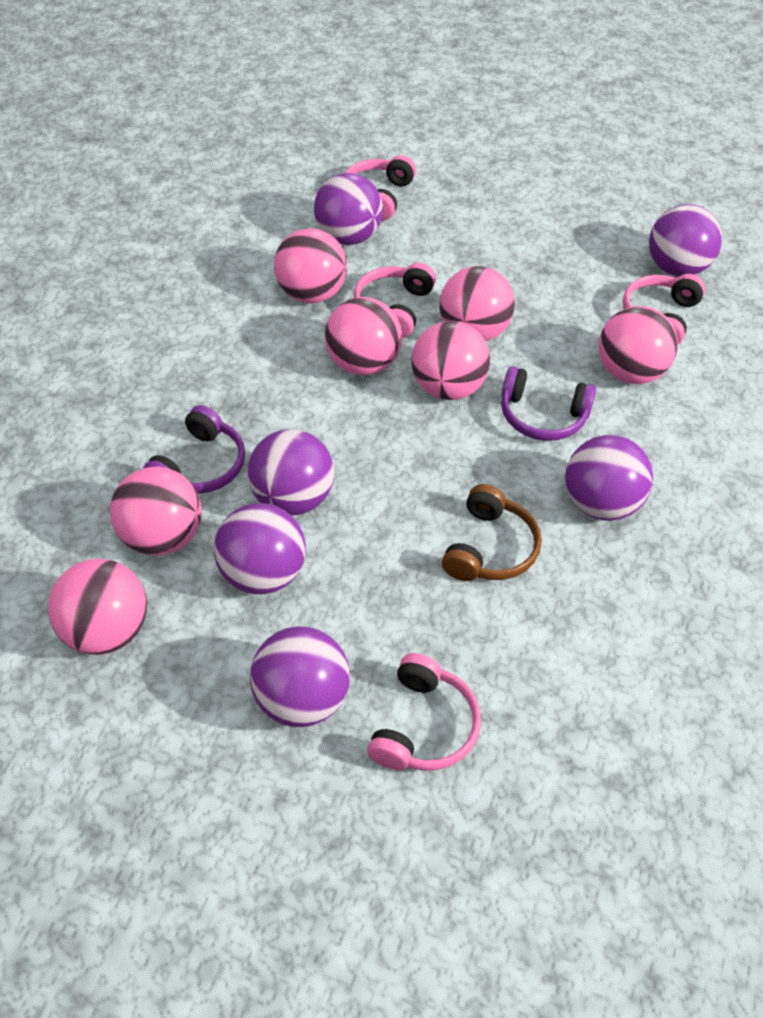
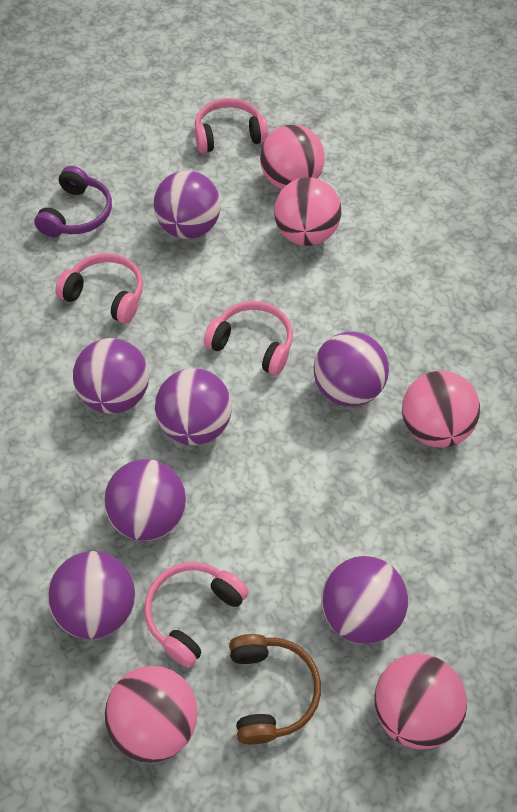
pink ball: 7 -> 5
purple ball: 6 -> 7
purple headphones: 2 -> 1

